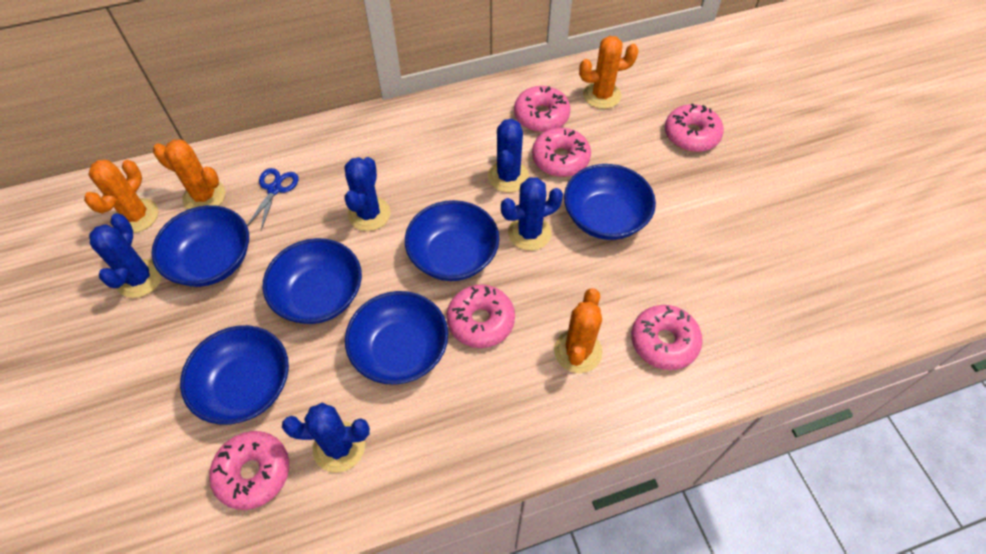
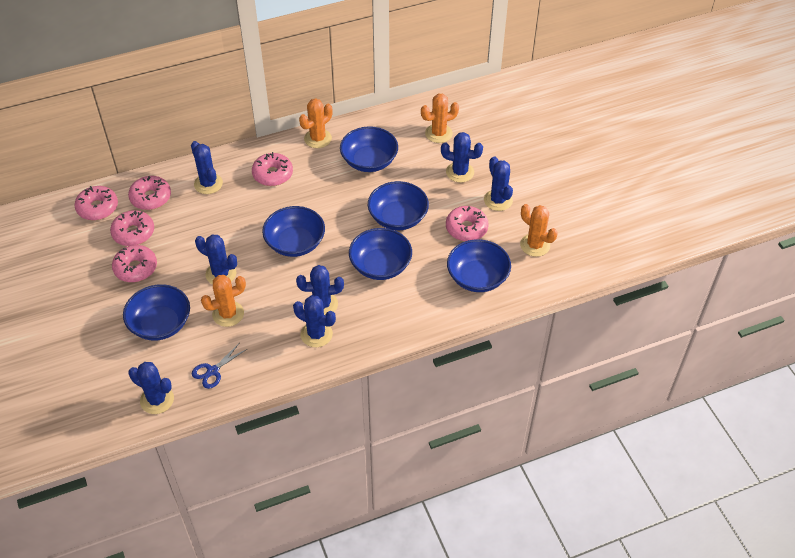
blue cactus: 5 -> 7

